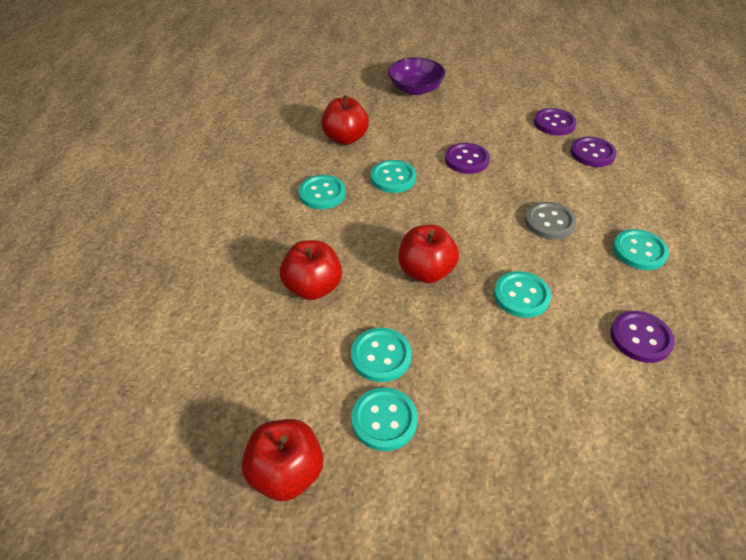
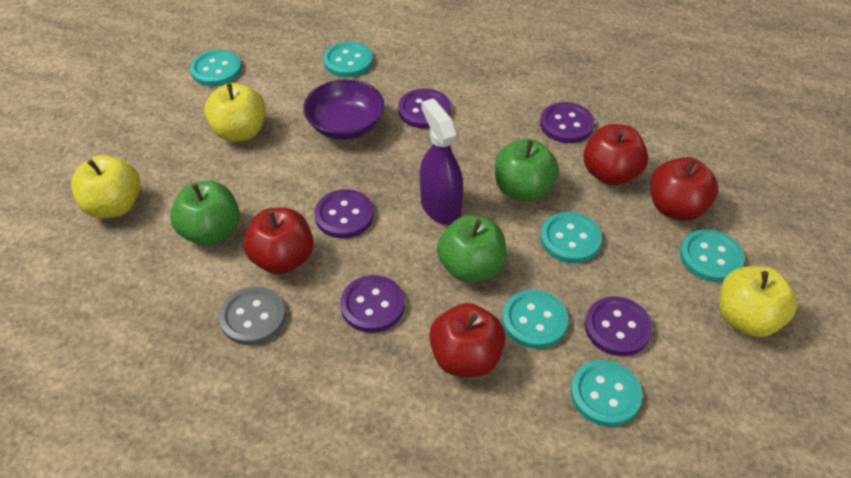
green apple: 0 -> 3
purple button: 4 -> 5
purple spray bottle: 0 -> 1
yellow apple: 0 -> 3

